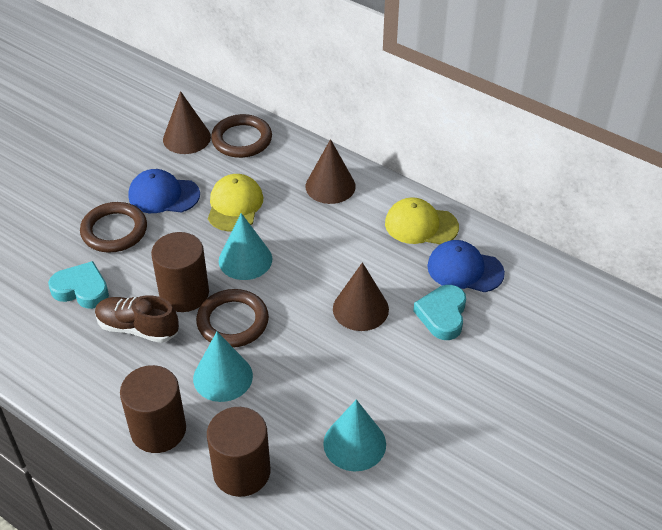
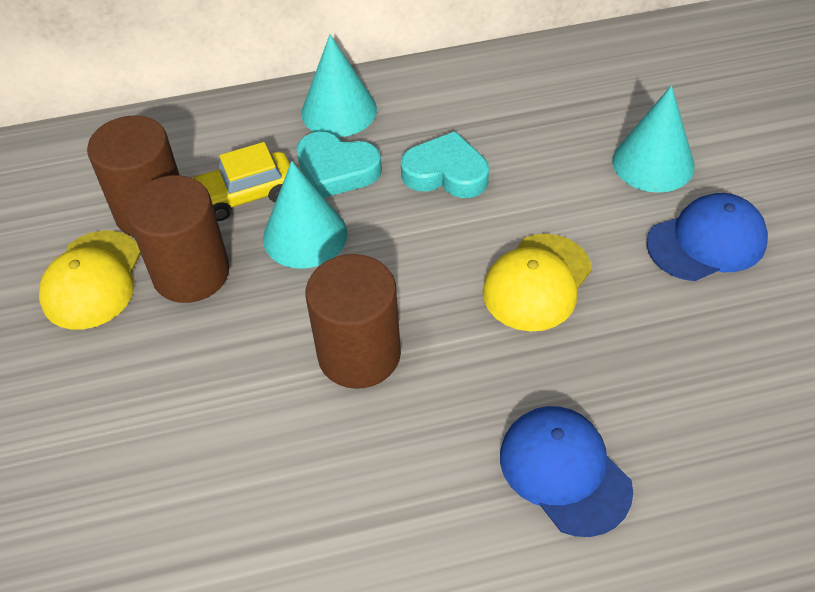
brown cone: 3 -> 0
brown ring: 3 -> 0
brown shoe: 1 -> 0
yellow car: 0 -> 1

